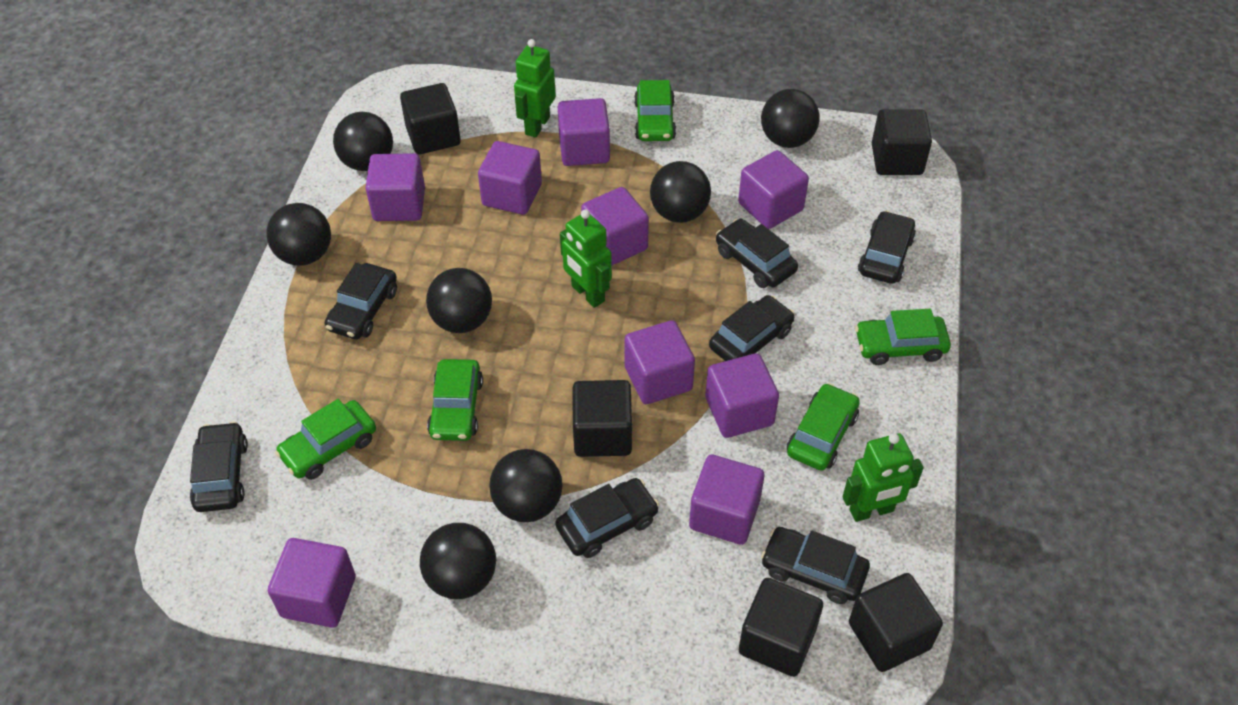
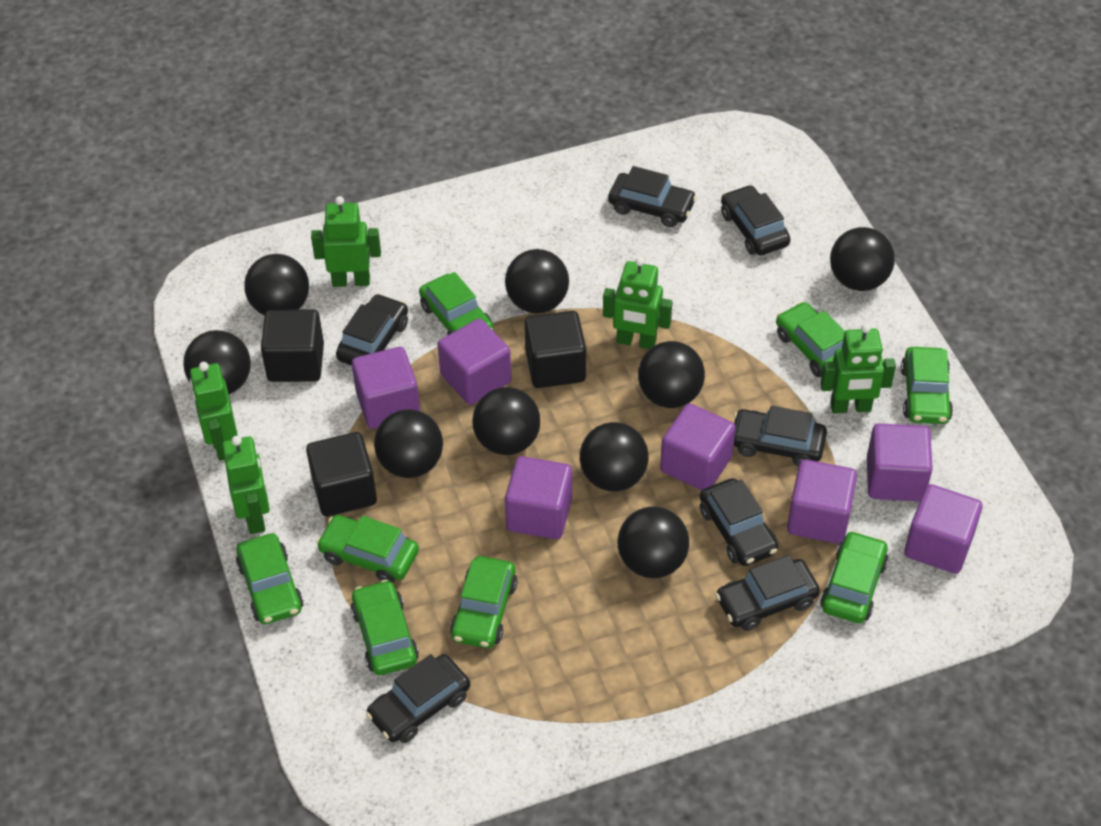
black ball: 7 -> 9
black cube: 5 -> 3
green car: 5 -> 8
green robot: 3 -> 5
purple cube: 9 -> 7

